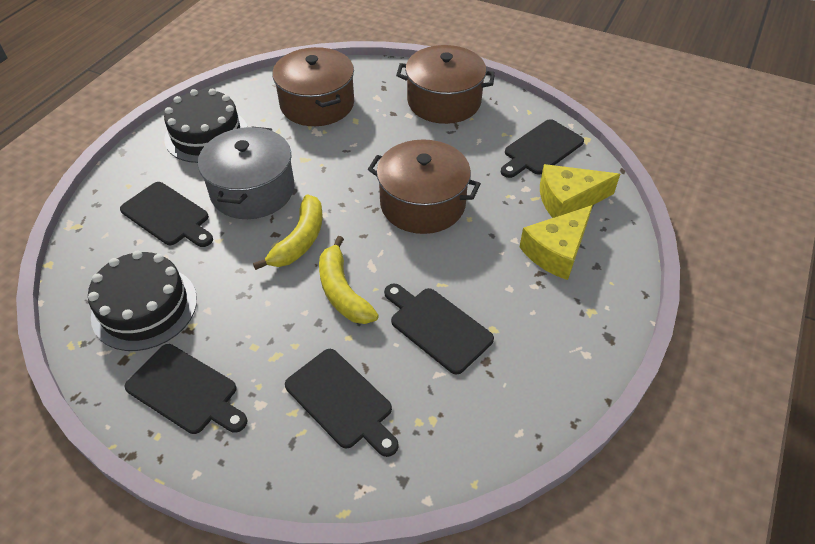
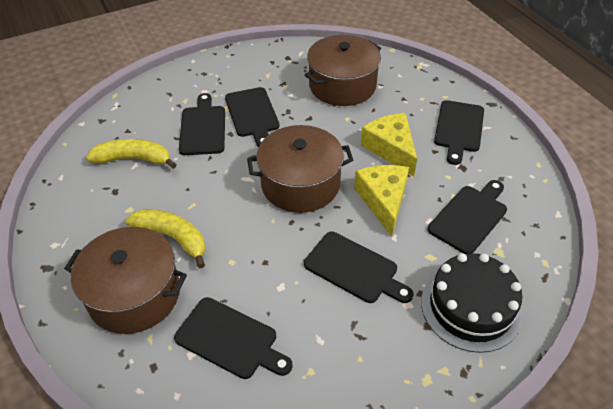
black cake: 2 -> 1
black cutting board: 5 -> 6
grey pot: 1 -> 0

